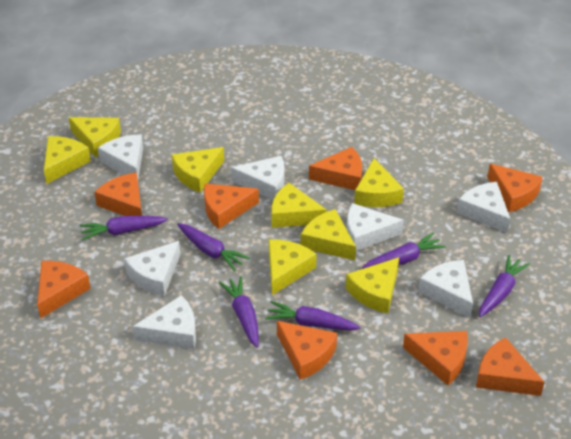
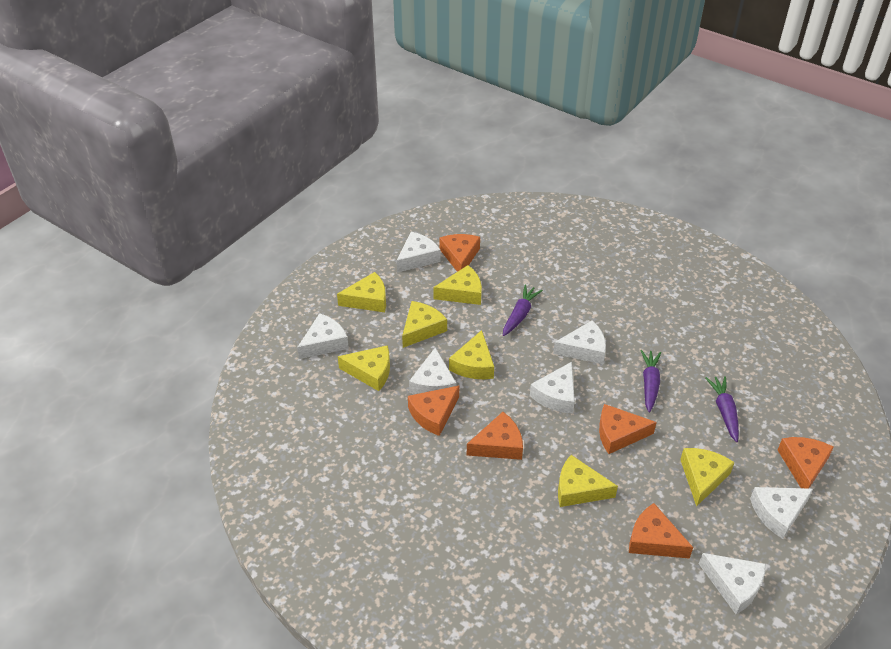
orange cheese: 8 -> 6
purple carrot: 6 -> 3
yellow cheese: 8 -> 7

